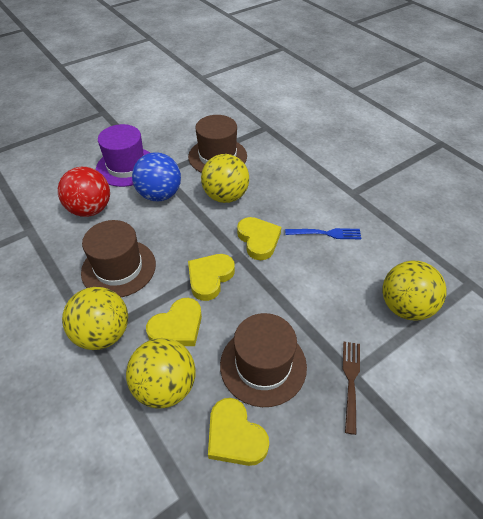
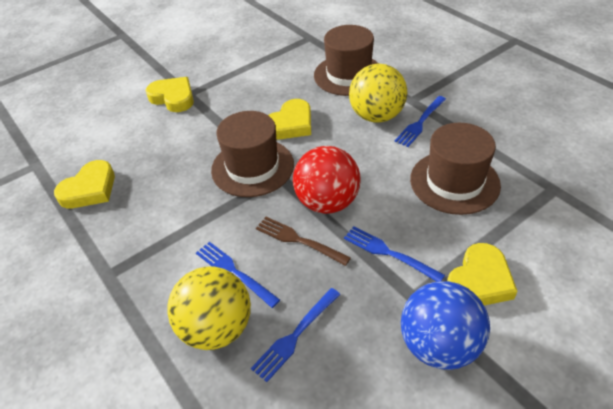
blue fork: 1 -> 4
purple hat: 1 -> 0
yellow ball: 4 -> 2

